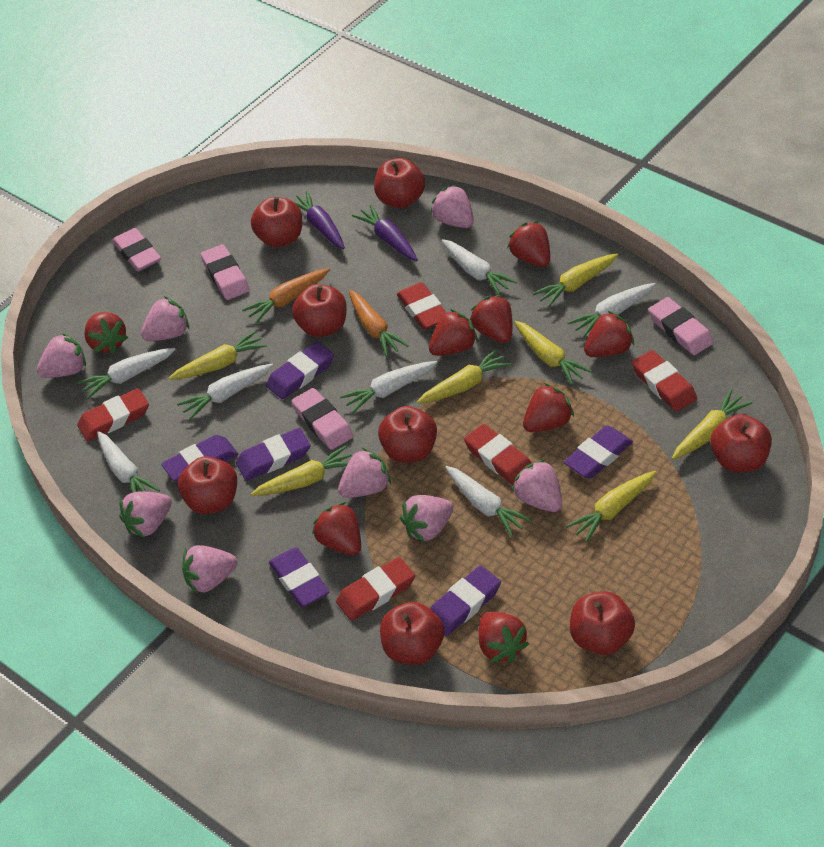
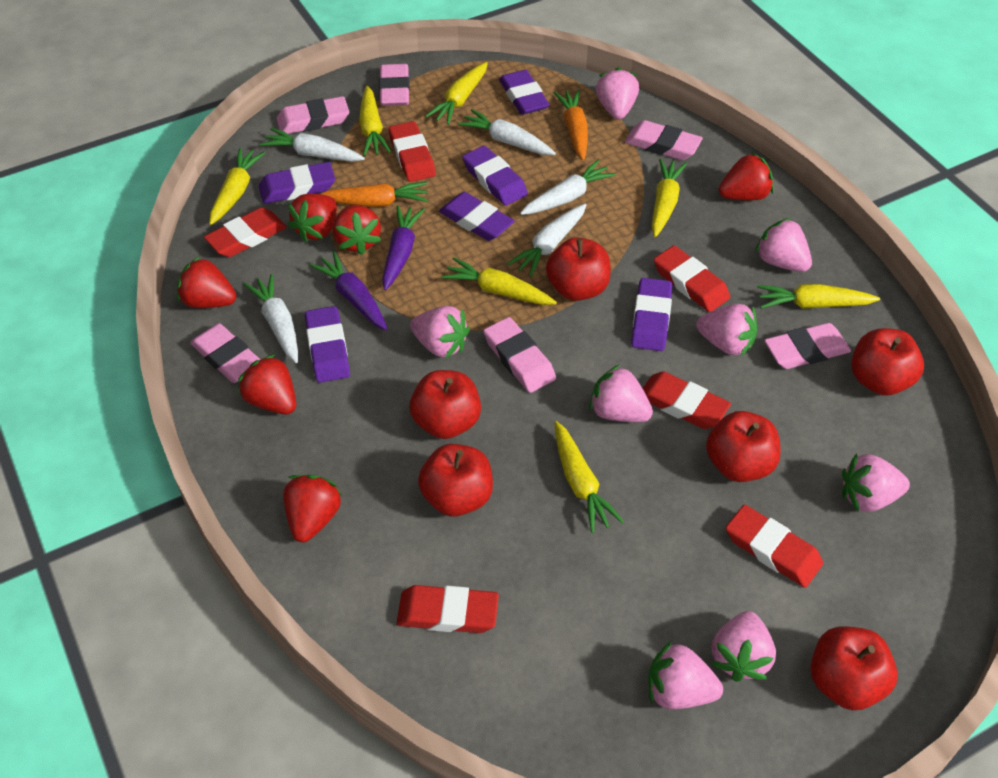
pink eraser: 4 -> 6
red apple: 8 -> 6
red eraser: 5 -> 6
red strawberry: 8 -> 6
white carrot: 7 -> 5

